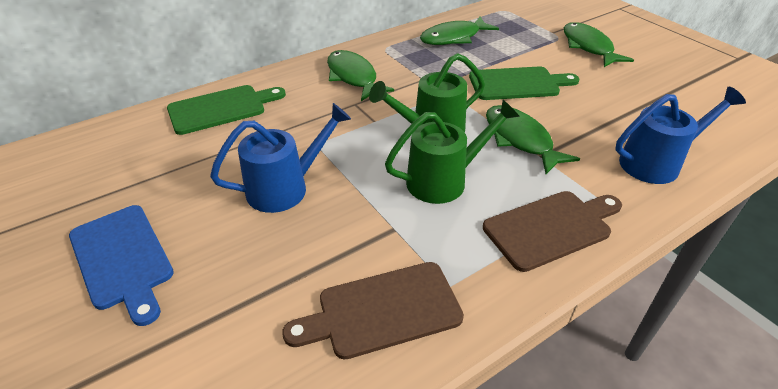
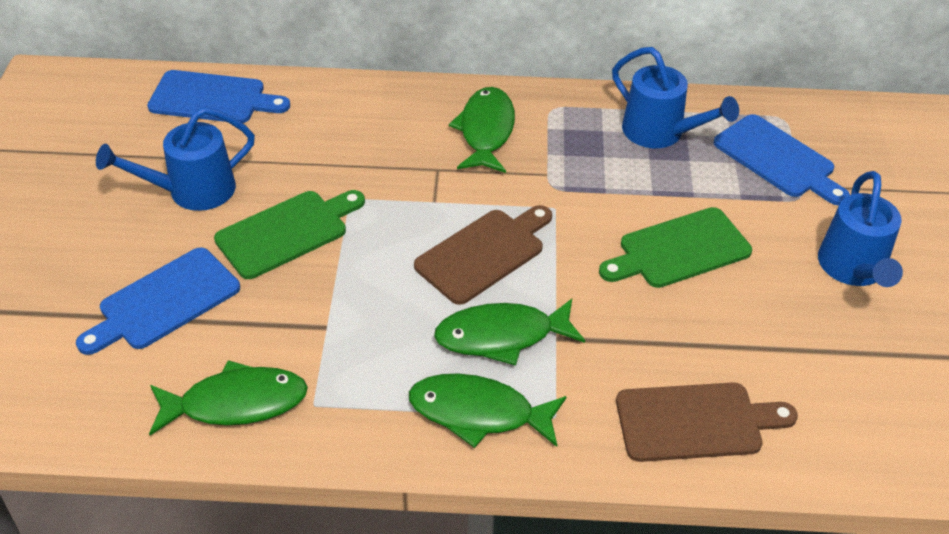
blue cutting board: 1 -> 3
blue watering can: 2 -> 3
green watering can: 2 -> 0

